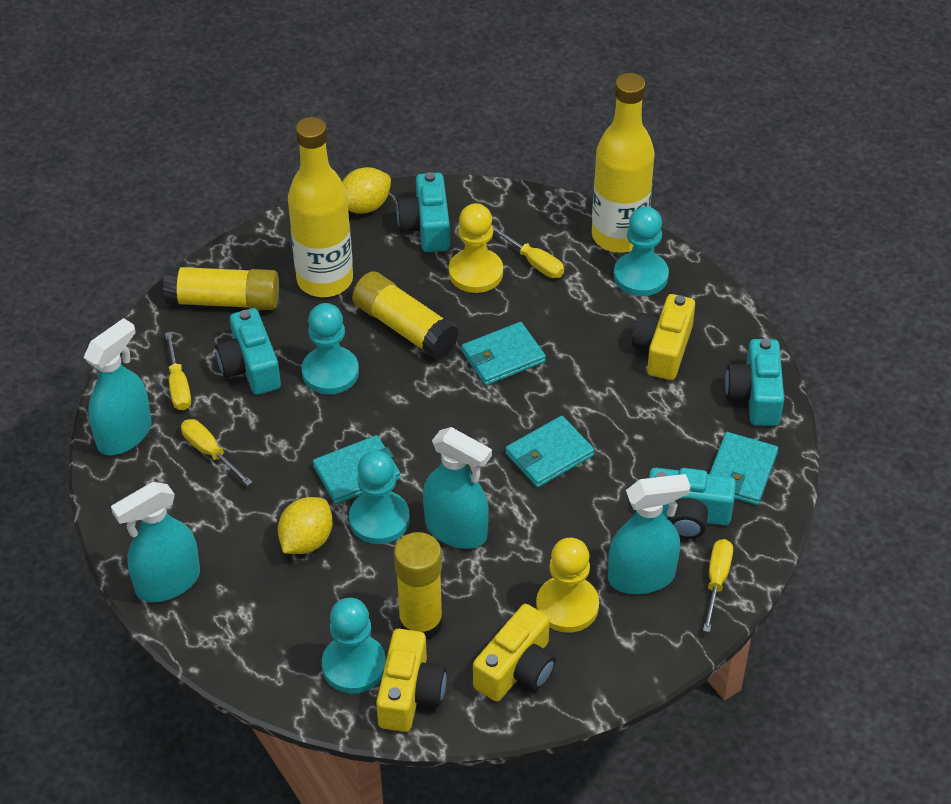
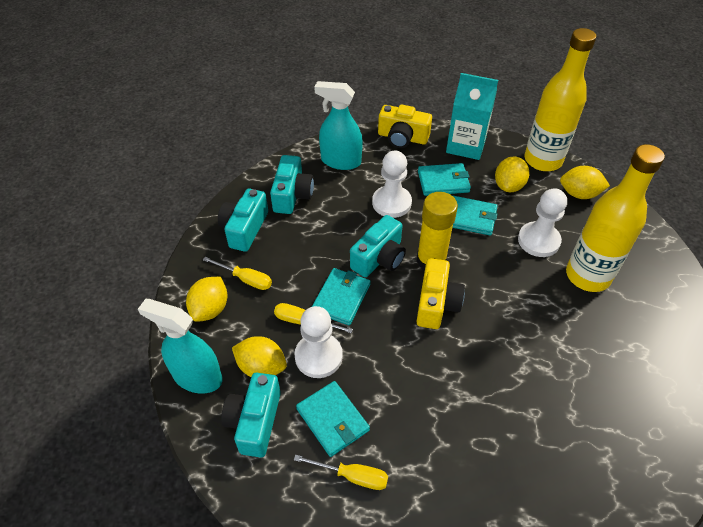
turquoise carton: 0 -> 1
turquoise pawn: 4 -> 0
turquoise spray bottle: 4 -> 2
white pawn: 0 -> 3
yellow camera: 3 -> 2
yellow glue stick: 3 -> 1
yellow lemon: 2 -> 4
yellow pawn: 2 -> 0
yellow screwdriver: 4 -> 3

